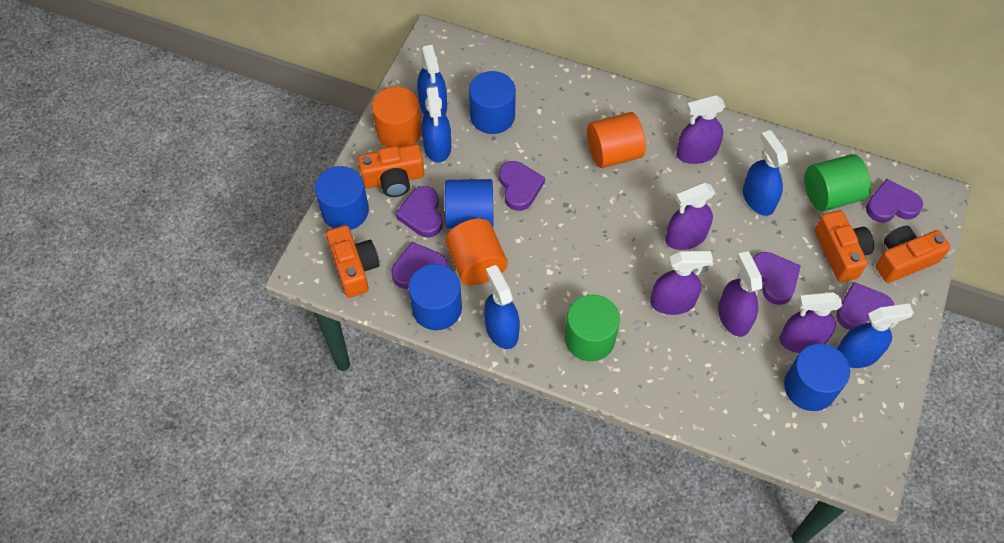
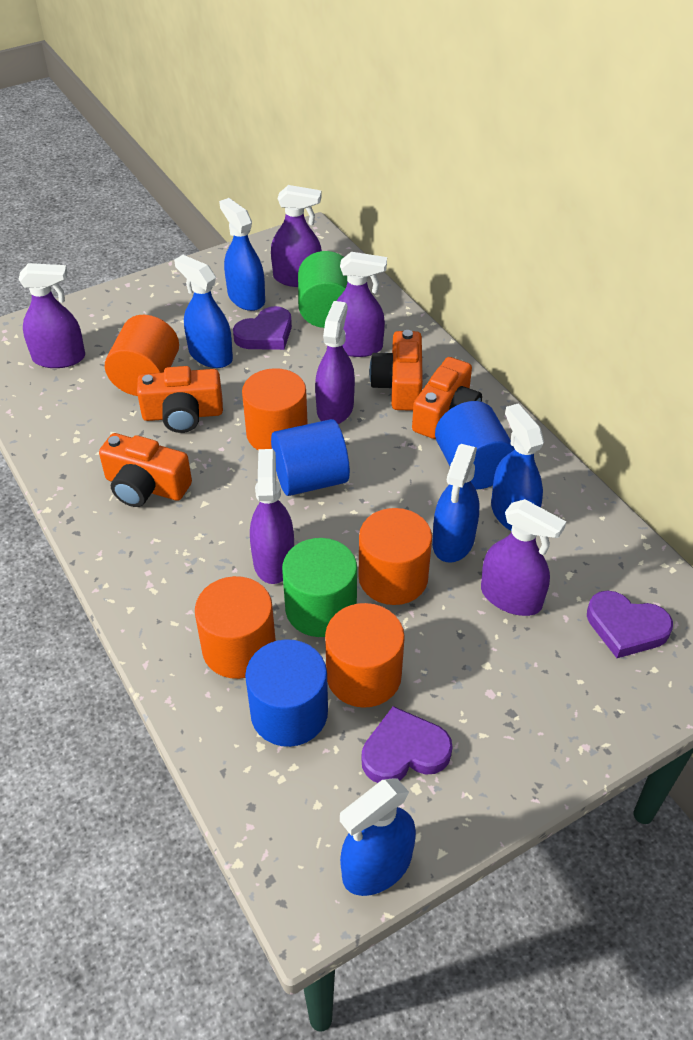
blue cylinder: 5 -> 3
orange cylinder: 3 -> 5
purple heart: 6 -> 3
purple spray bottle: 5 -> 6

